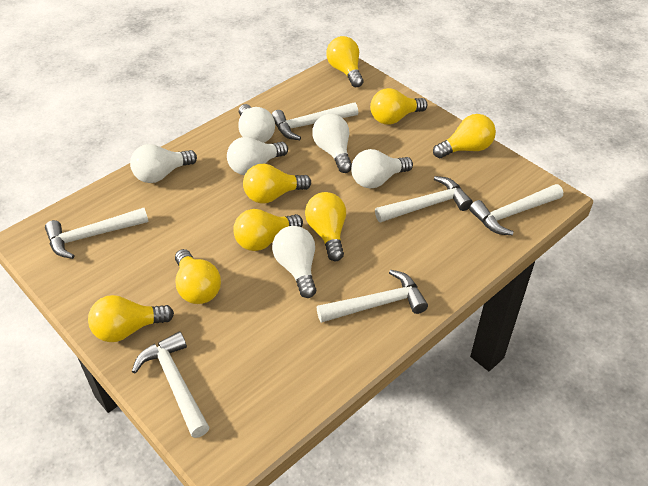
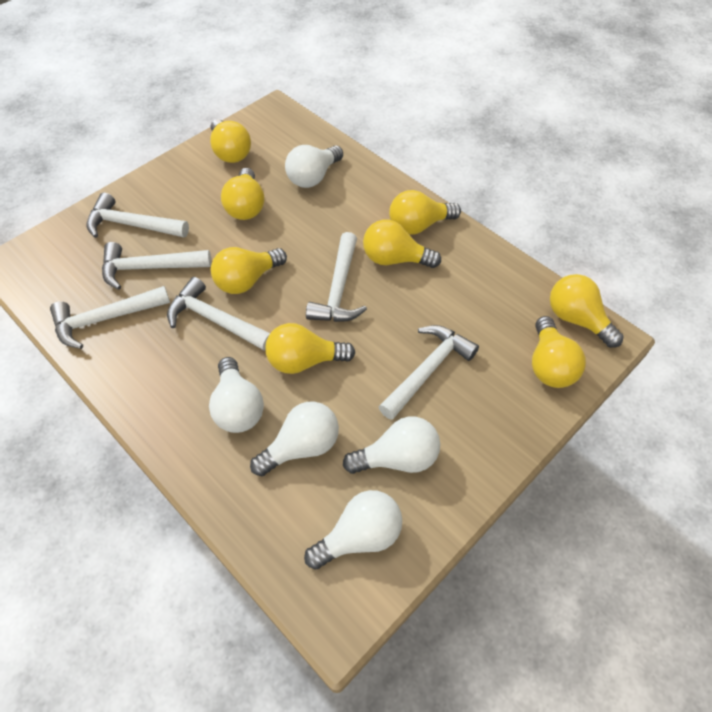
white light bulb: 6 -> 5

